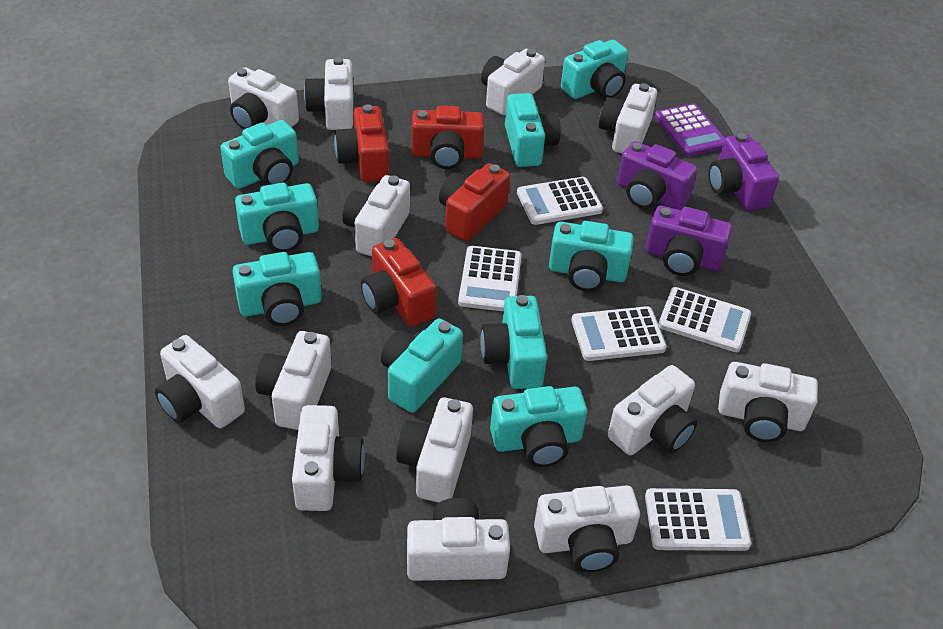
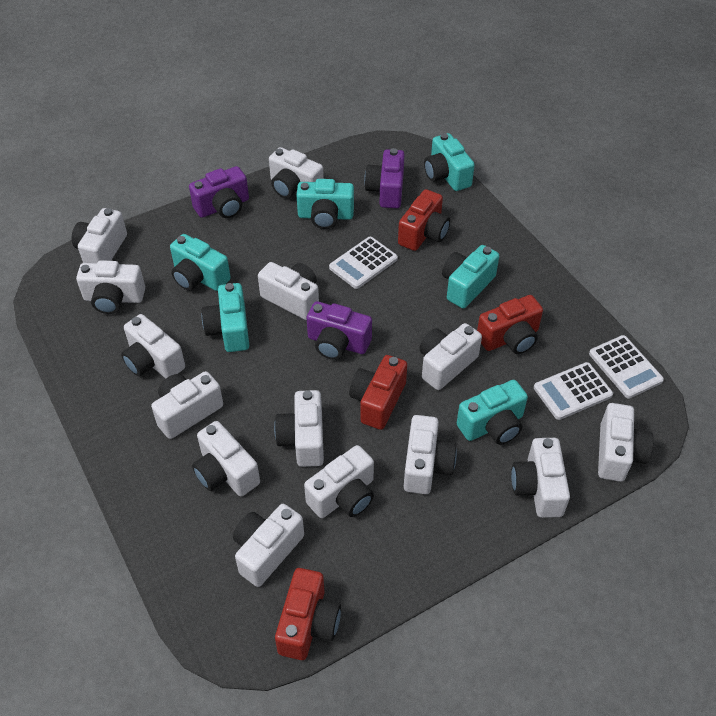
purple calculator: 1 -> 0
turquoise camera: 9 -> 6
white calculator: 5 -> 3
white camera: 13 -> 14

